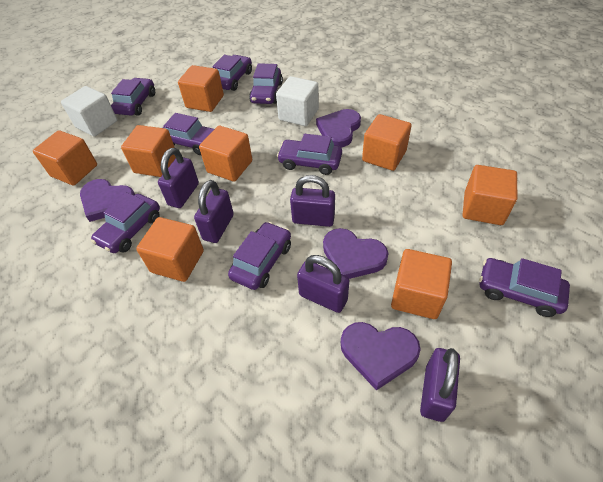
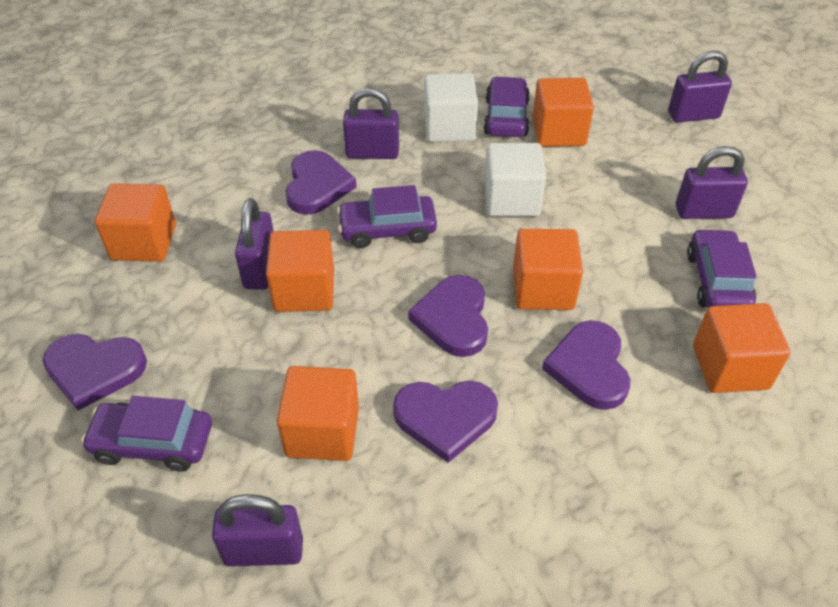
orange cube: 8 -> 6
purple car: 8 -> 4
purple heart: 4 -> 5

